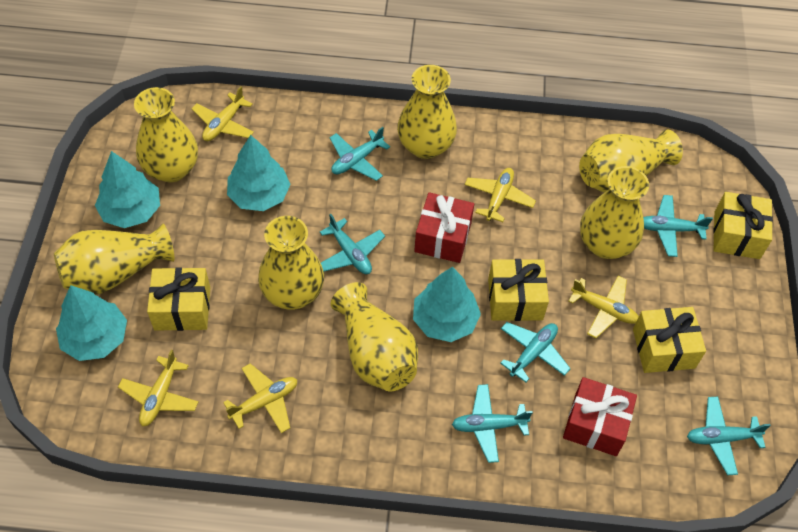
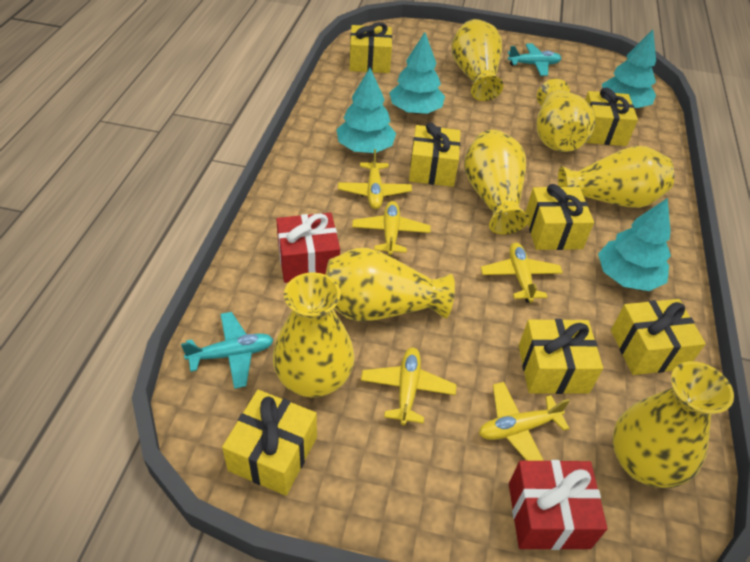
turquoise plane: 6 -> 2
yellow gift: 4 -> 7

